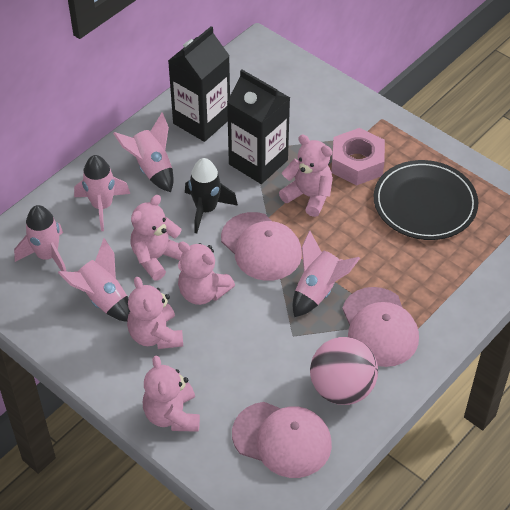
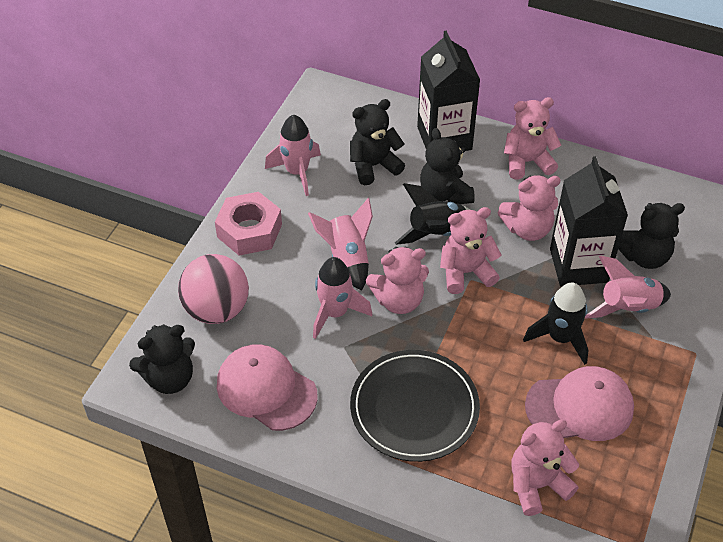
black rocket: 1 -> 2
black teddy bear: 0 -> 4
pink cap: 3 -> 2
pink rocket: 5 -> 4

